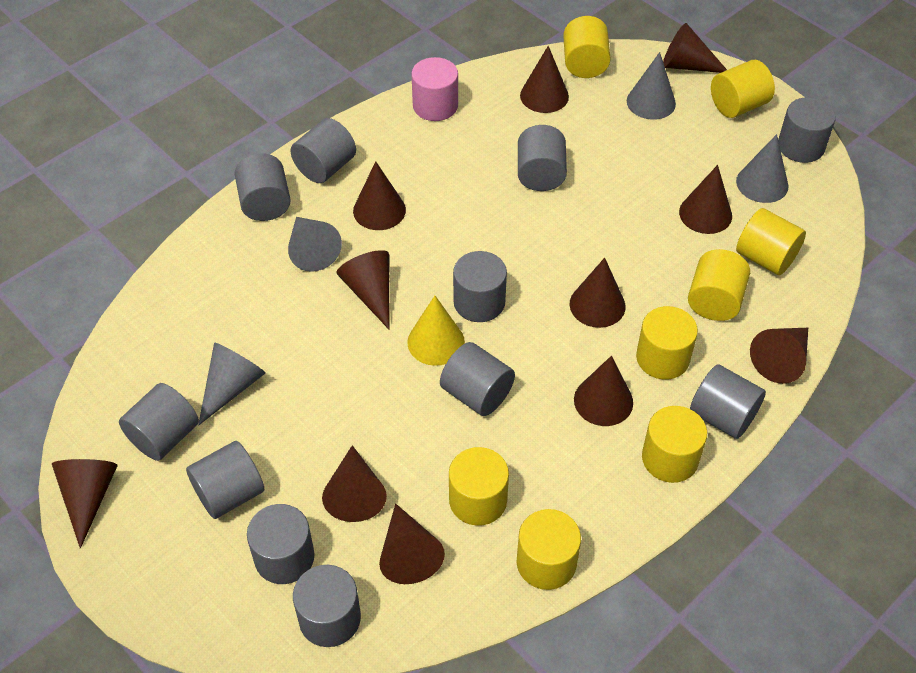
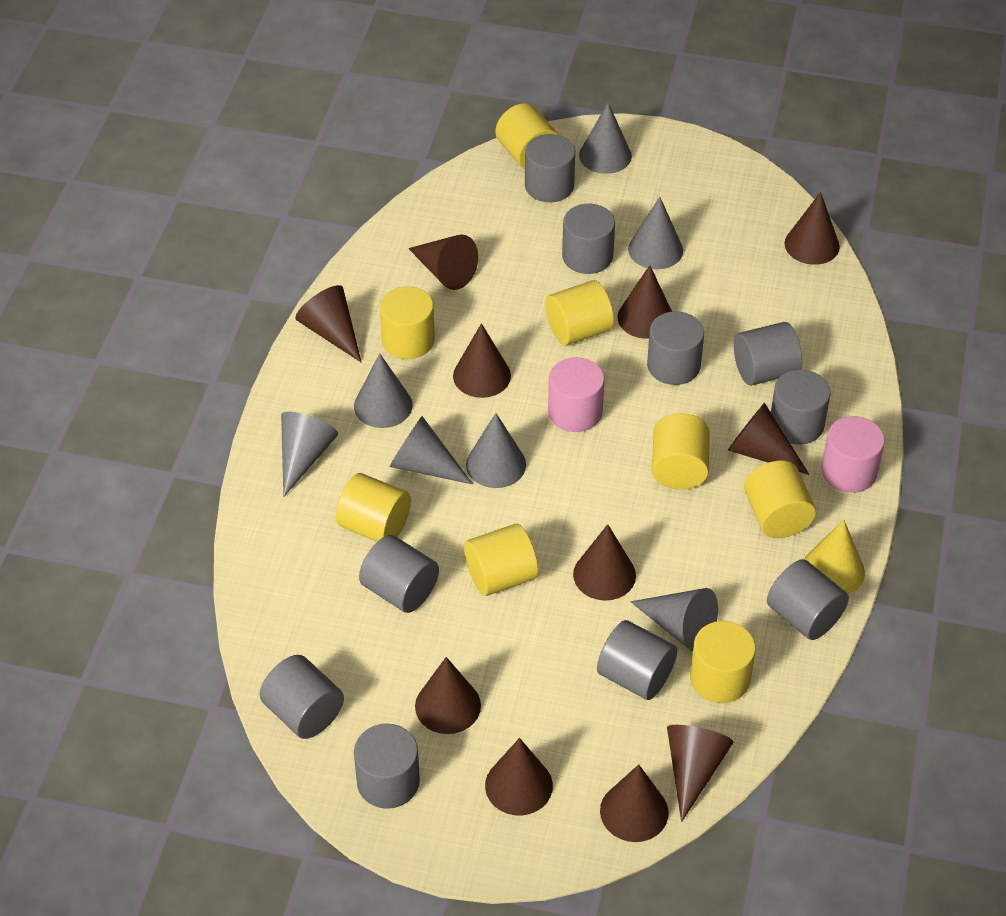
grey cone: 4 -> 7
grey cylinder: 11 -> 10
pink cylinder: 1 -> 2

